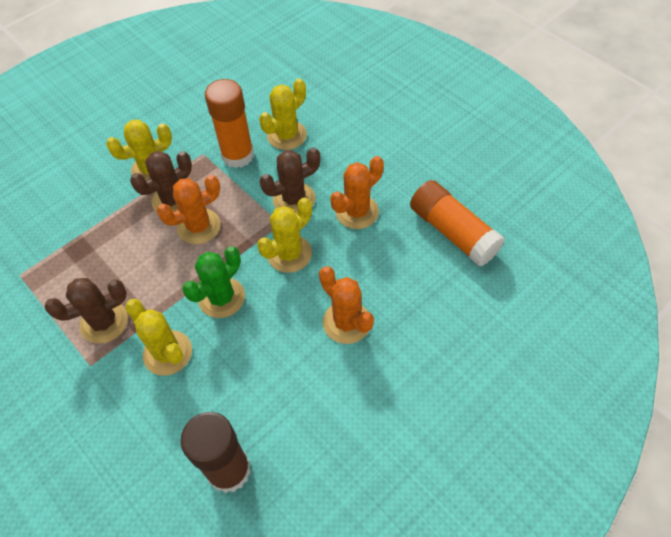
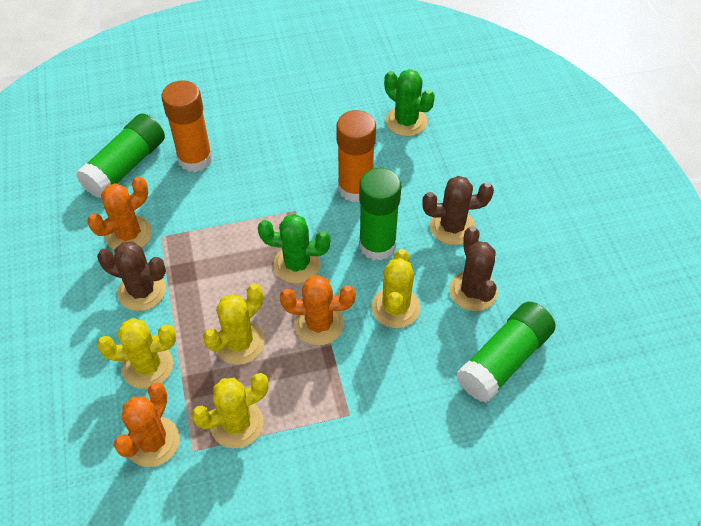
brown glue stick: 1 -> 0
green cactus: 1 -> 2
green glue stick: 0 -> 3

